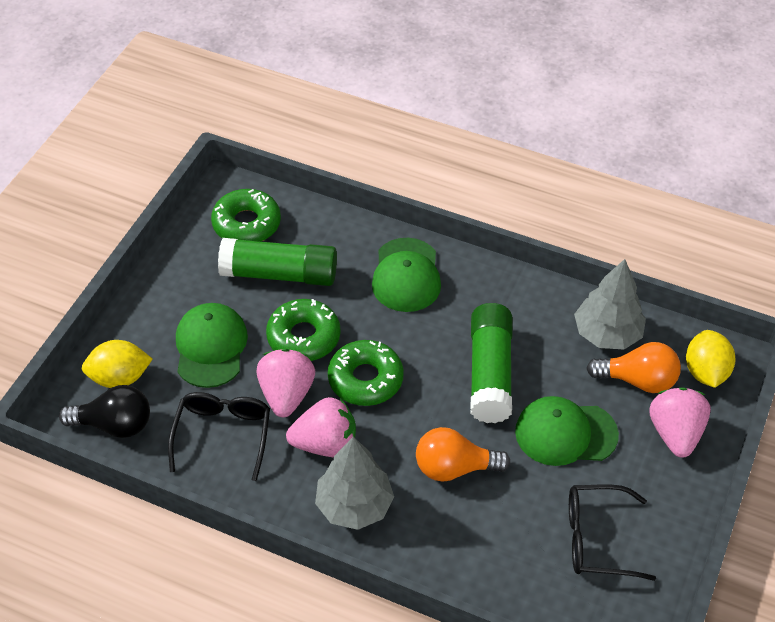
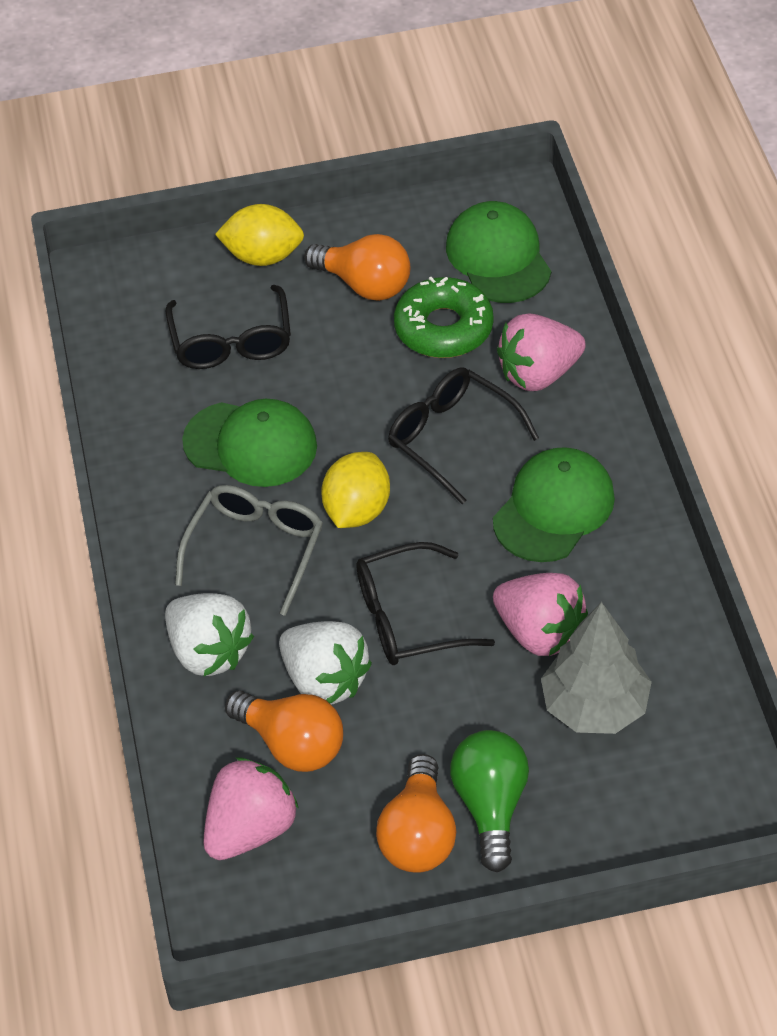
black glasses: 2 -> 3
black light bulb: 1 -> 0
green donut: 3 -> 1
green glue stick: 2 -> 0
green light bulb: 0 -> 1
grey glasses: 0 -> 1
grey tree: 2 -> 1
orange light bulb: 2 -> 3
white strawberry: 0 -> 2

